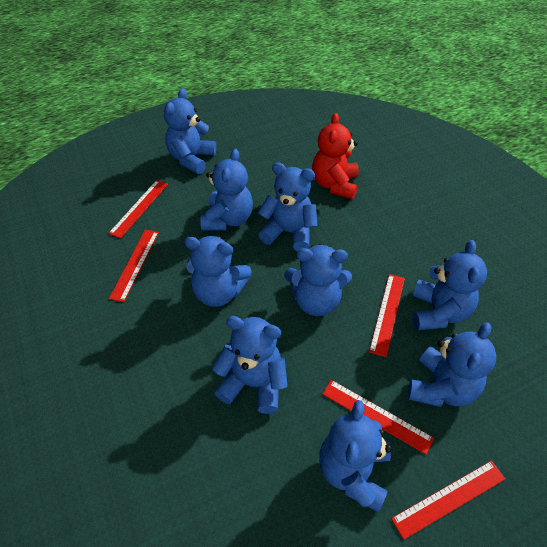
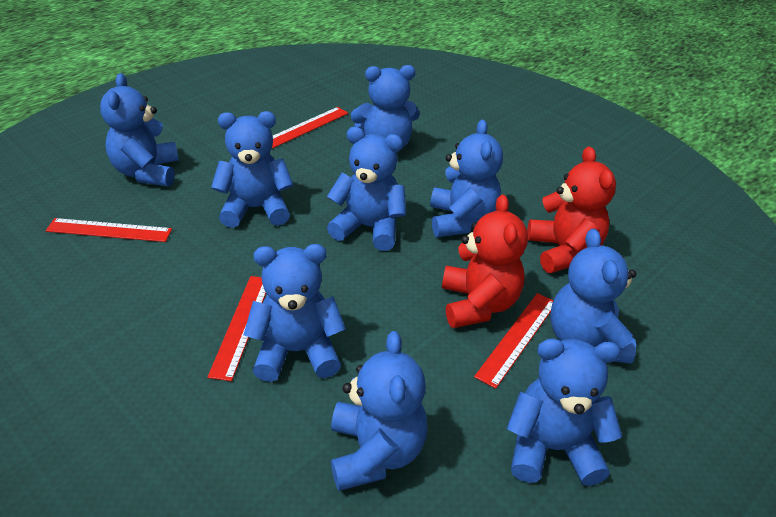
red ruler: 5 -> 4
red teddy bear: 1 -> 2

